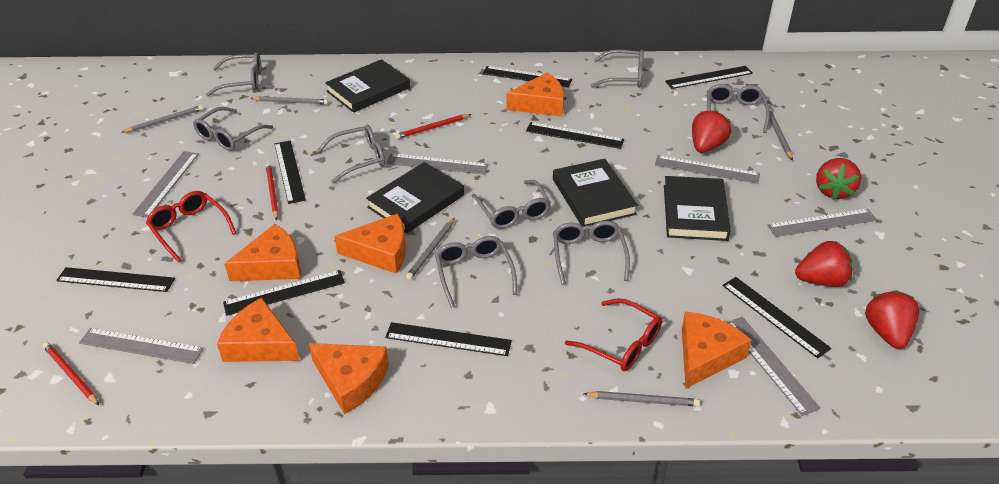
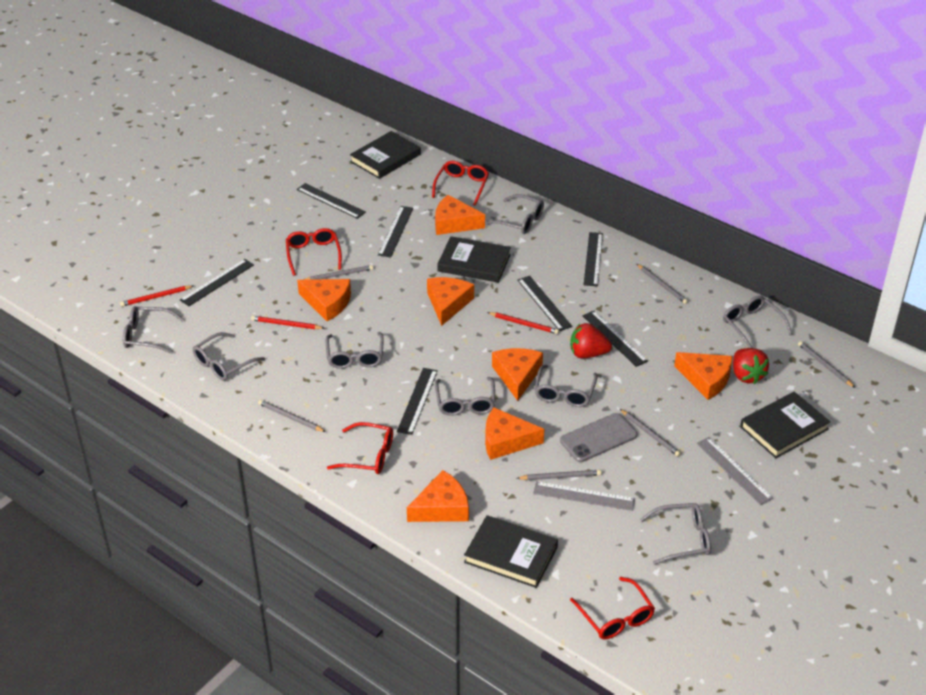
black ruler: 8 -> 7
grey pencil: 5 -> 6
grey phone: 0 -> 1
grey ruler: 6 -> 2
orange cheese: 6 -> 7
red glasses: 2 -> 4
red strawberry: 4 -> 2

